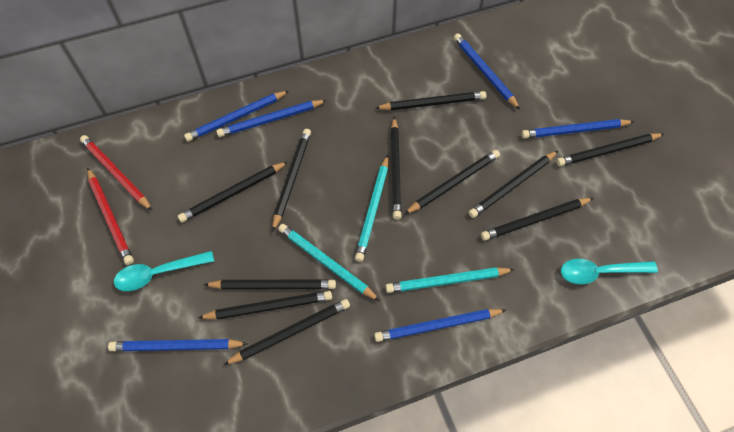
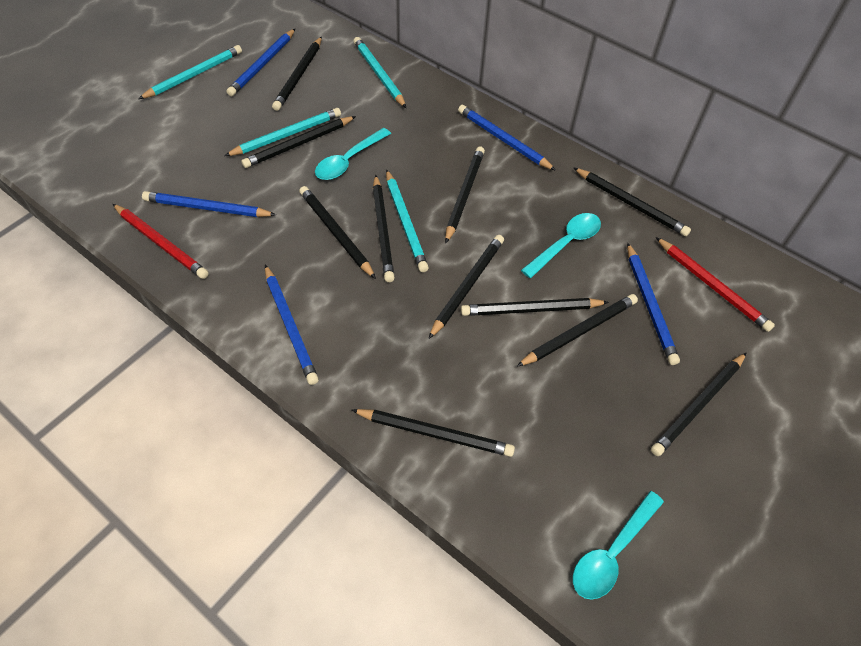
blue pencil: 6 -> 5
turquoise pencil: 3 -> 4
turquoise spoon: 2 -> 3

